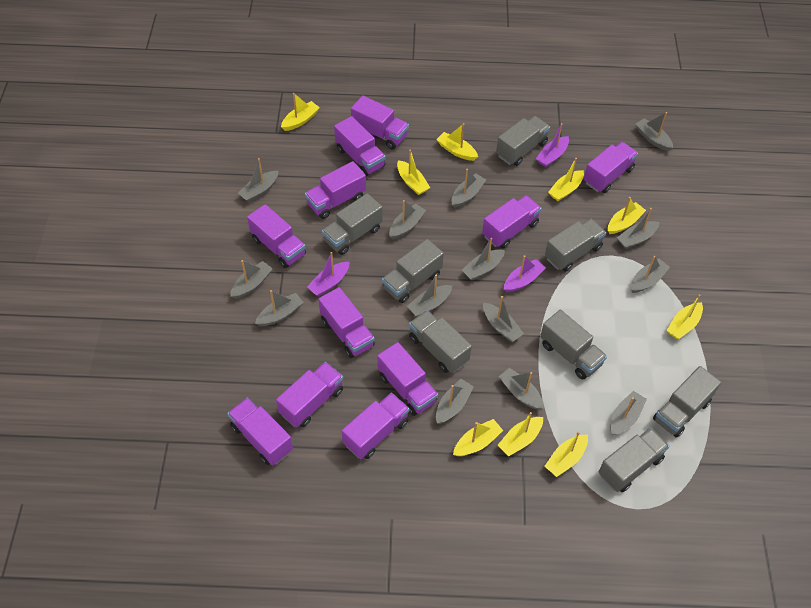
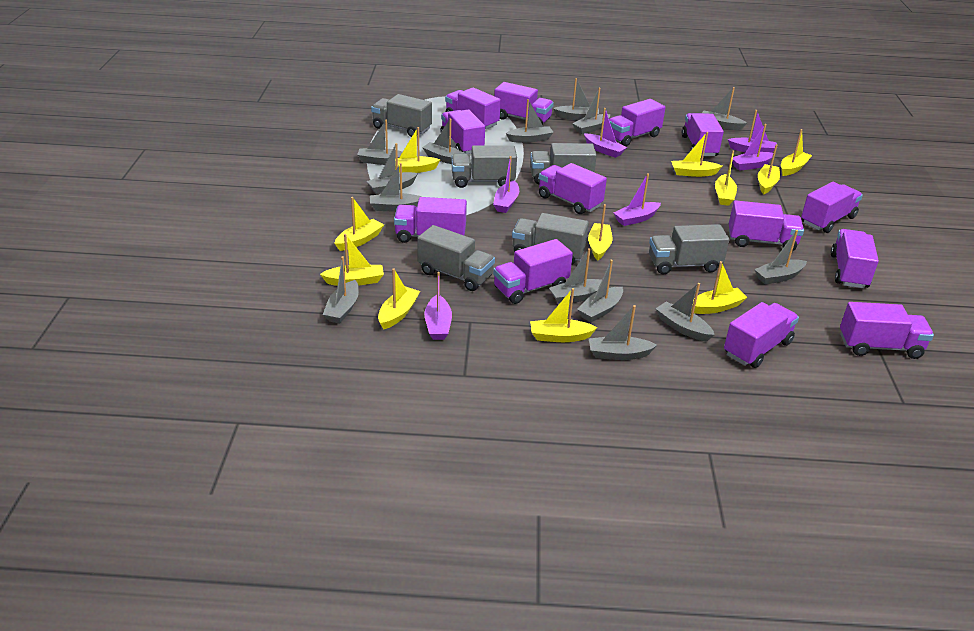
grey truck: 8 -> 6
purple boat: 3 -> 6
purple truck: 11 -> 13
yellow boat: 9 -> 11

